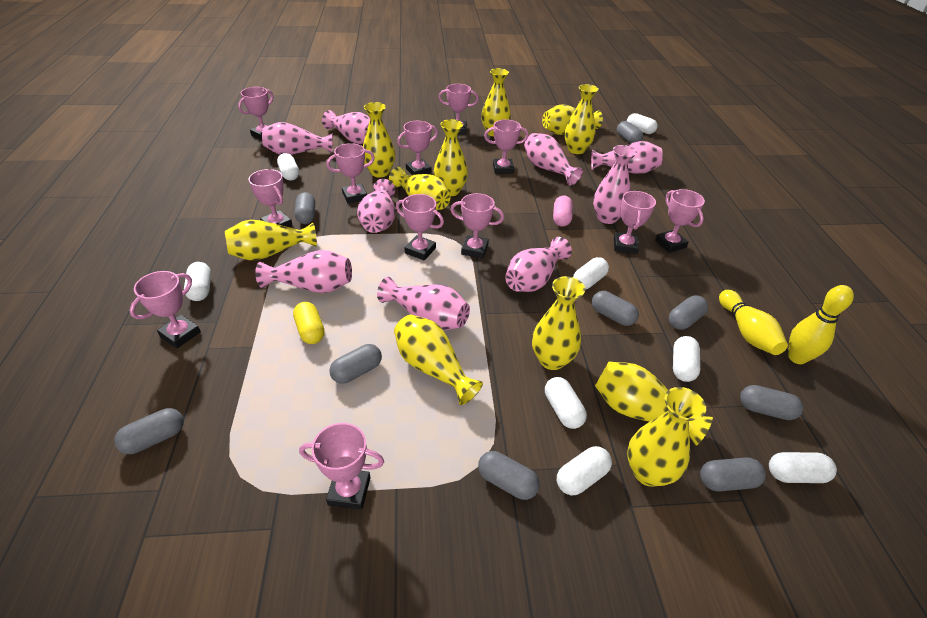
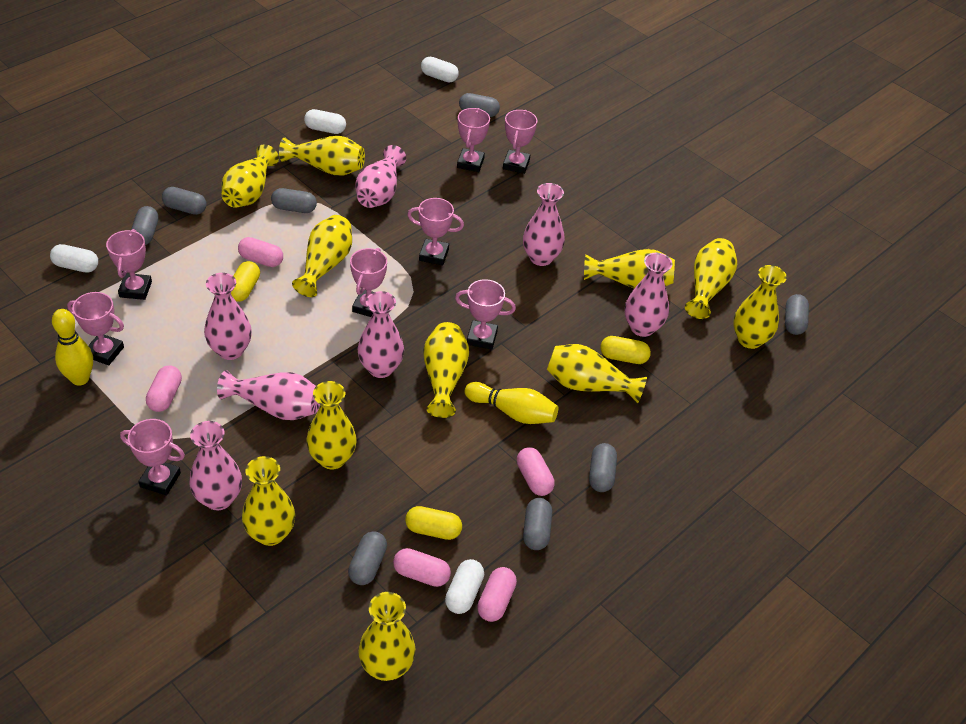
grey capsule: 9 -> 8
pink capsule: 1 -> 5
pink trophy: 12 -> 8
pink vase: 9 -> 7
white capsule: 8 -> 4
yellow capsule: 1 -> 3

